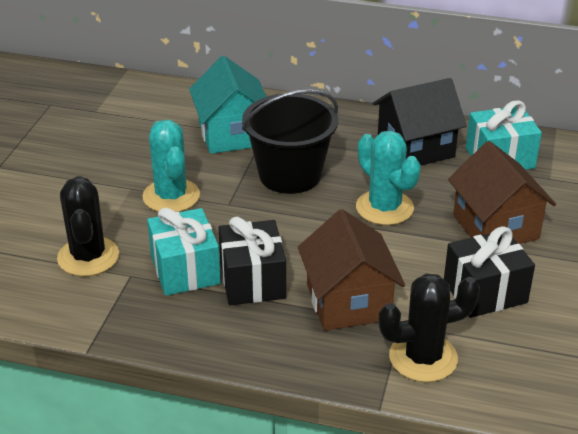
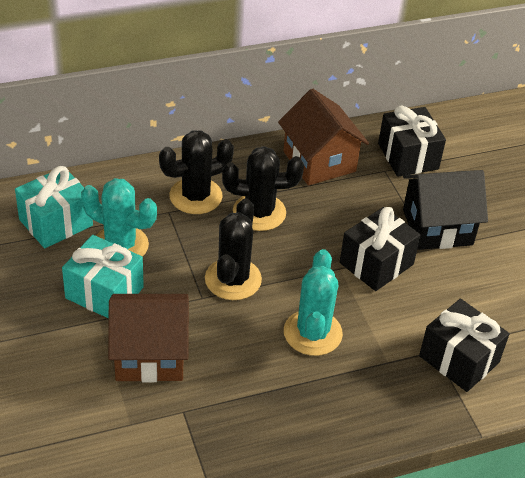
black bucket: 1 -> 0
black cactus: 2 -> 3
black gift: 2 -> 3
turquoise house: 1 -> 0

